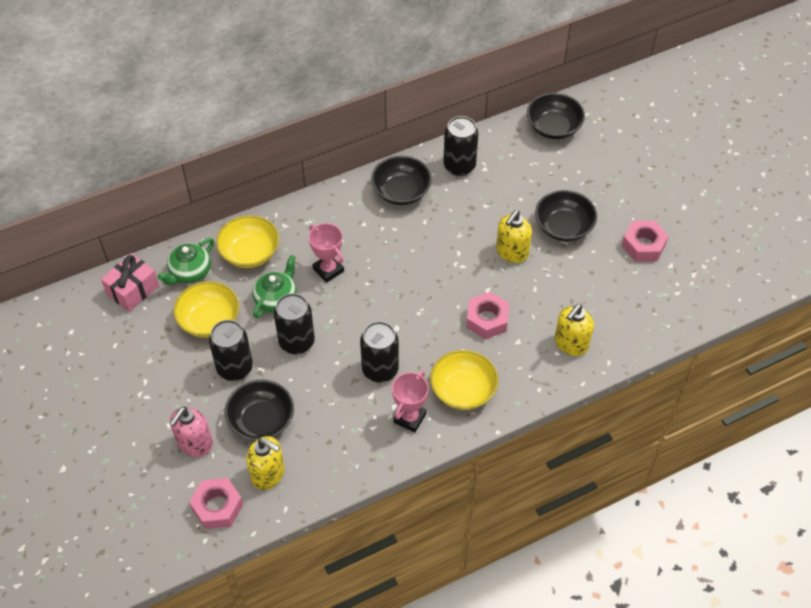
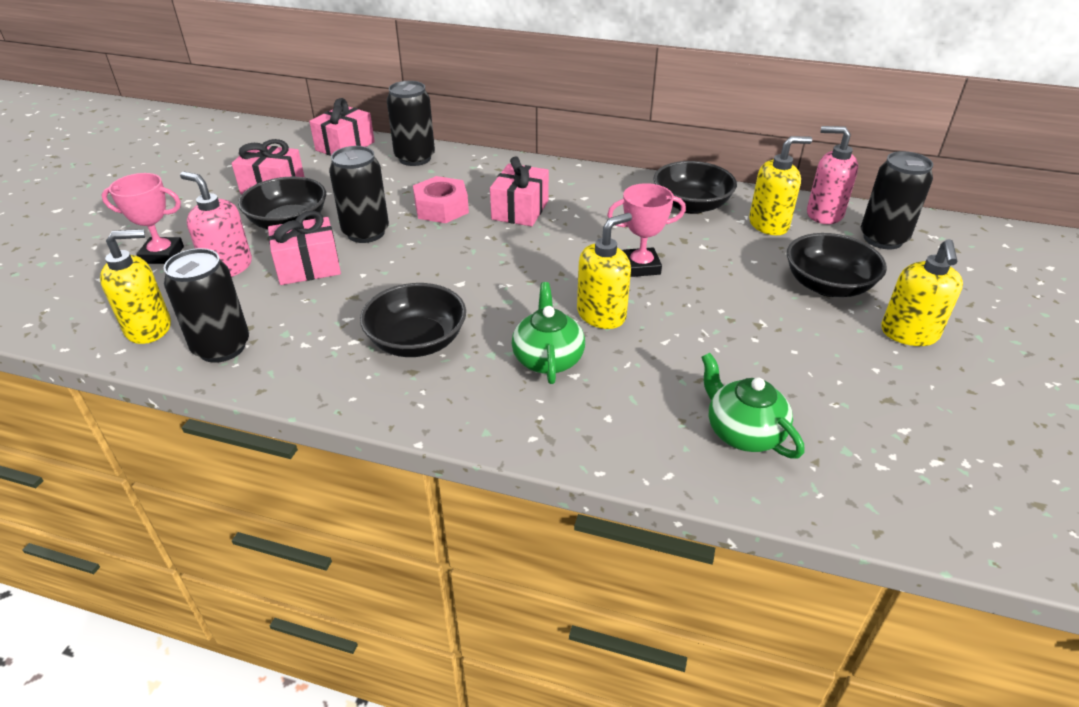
pink gift: 1 -> 4
pink nut: 3 -> 1
pink soap dispenser: 1 -> 2
yellow bowl: 3 -> 0
yellow soap dispenser: 3 -> 4

